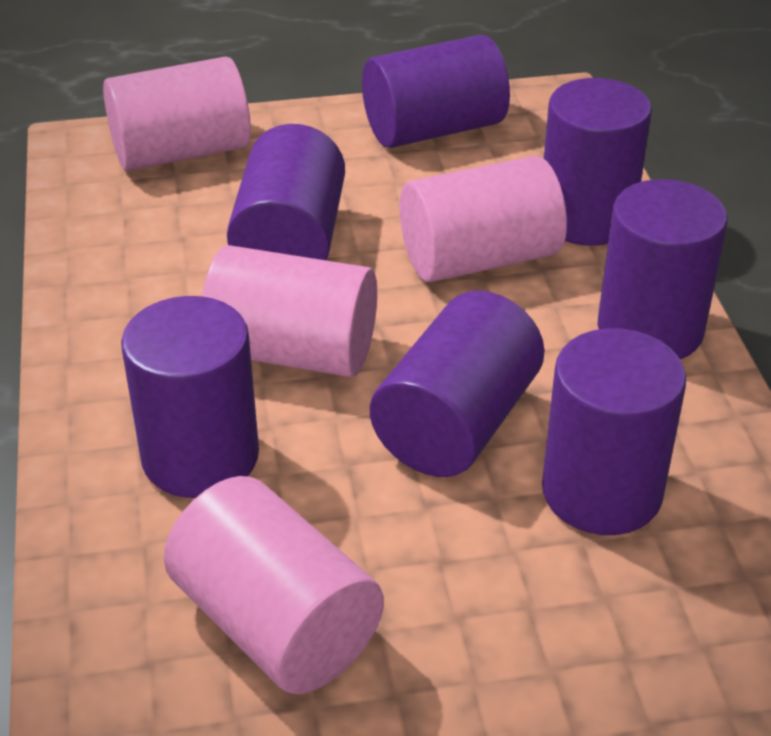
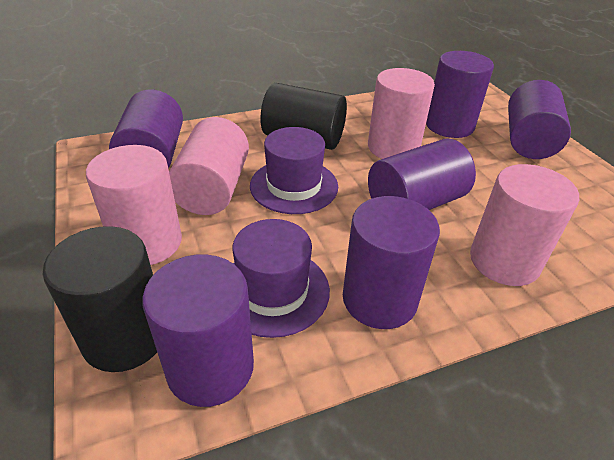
black cylinder: 0 -> 2
purple cylinder: 7 -> 6
purple hat: 0 -> 2

